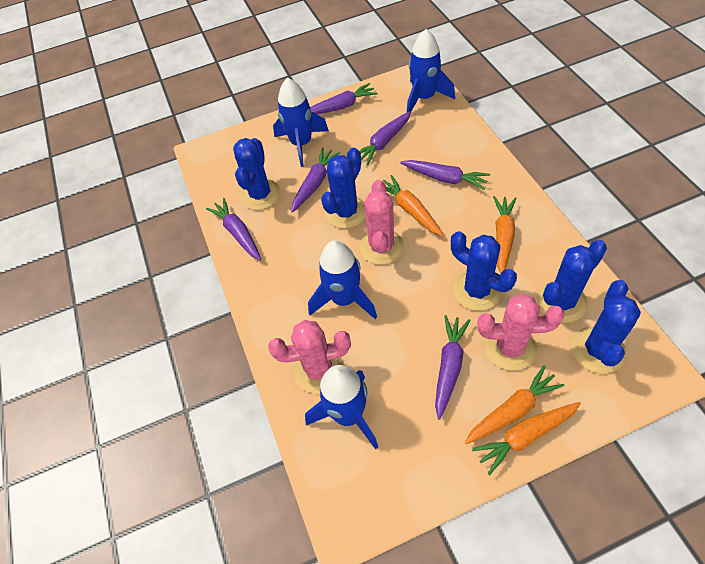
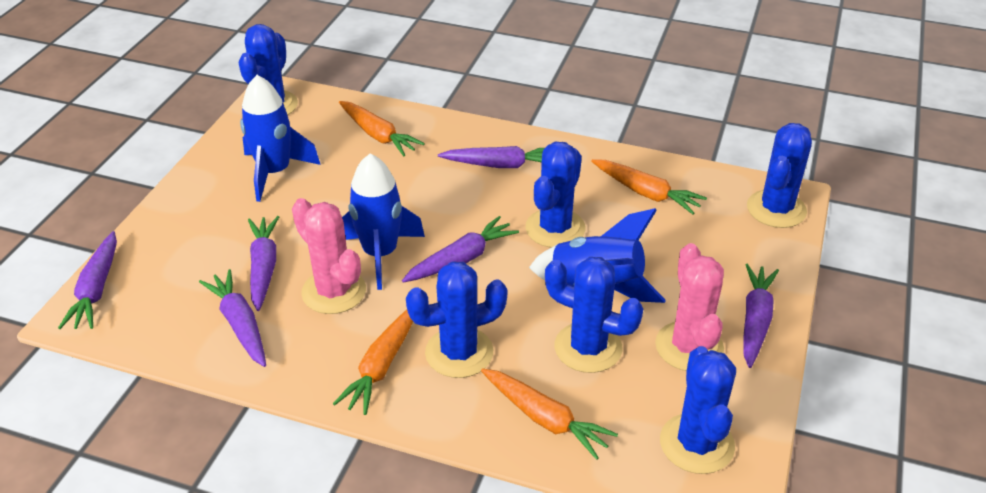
blue cactus: 5 -> 6
blue rocket: 4 -> 3
pink cactus: 3 -> 2

